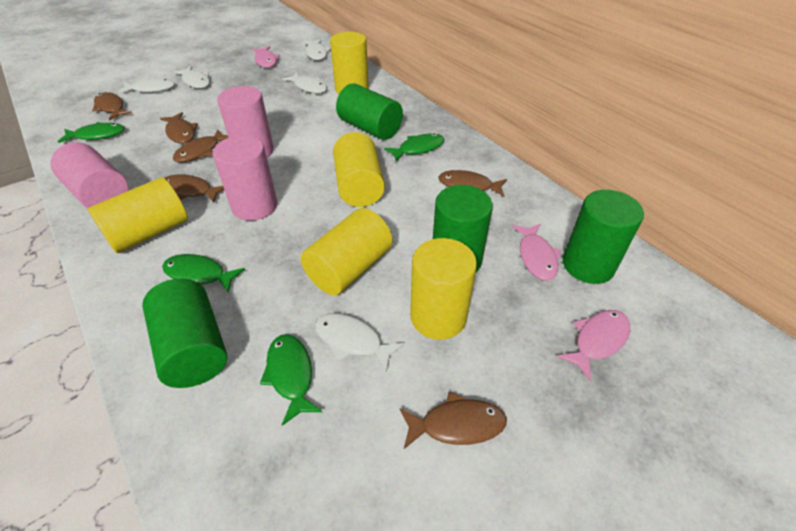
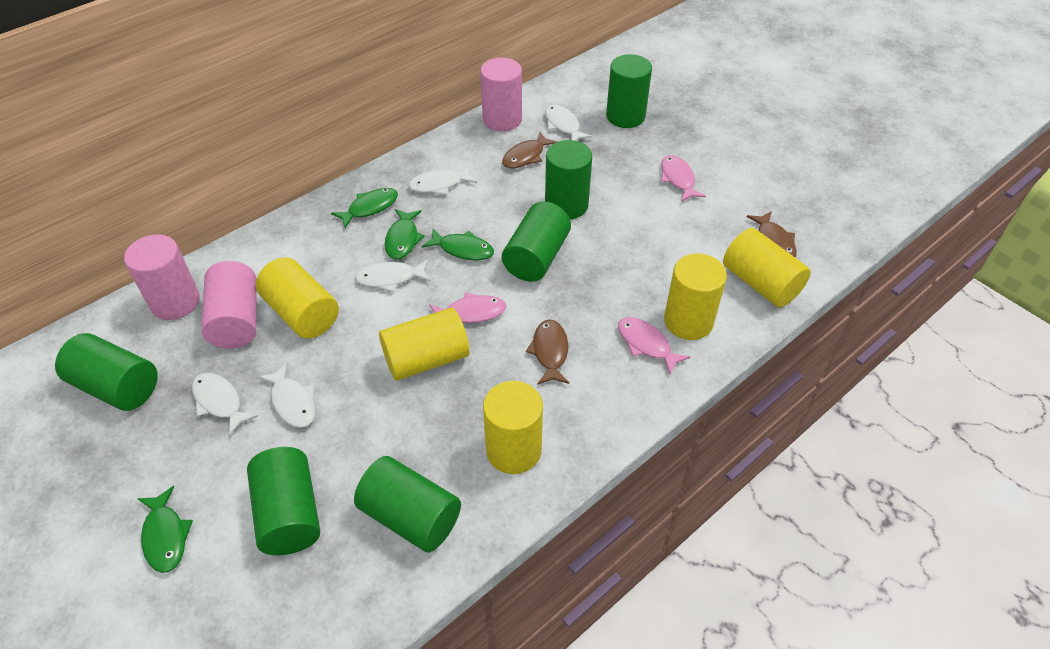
brown fish: 6 -> 3
green cylinder: 4 -> 6

